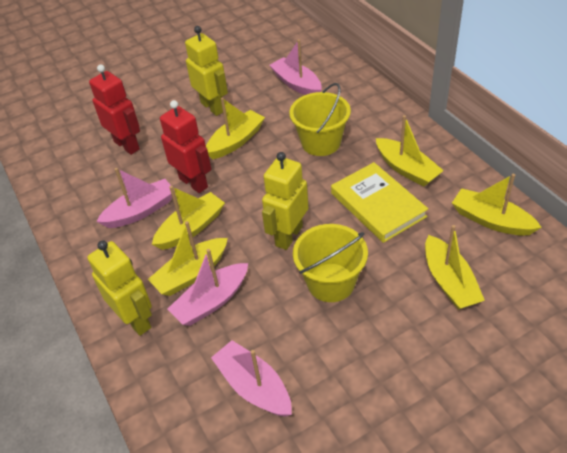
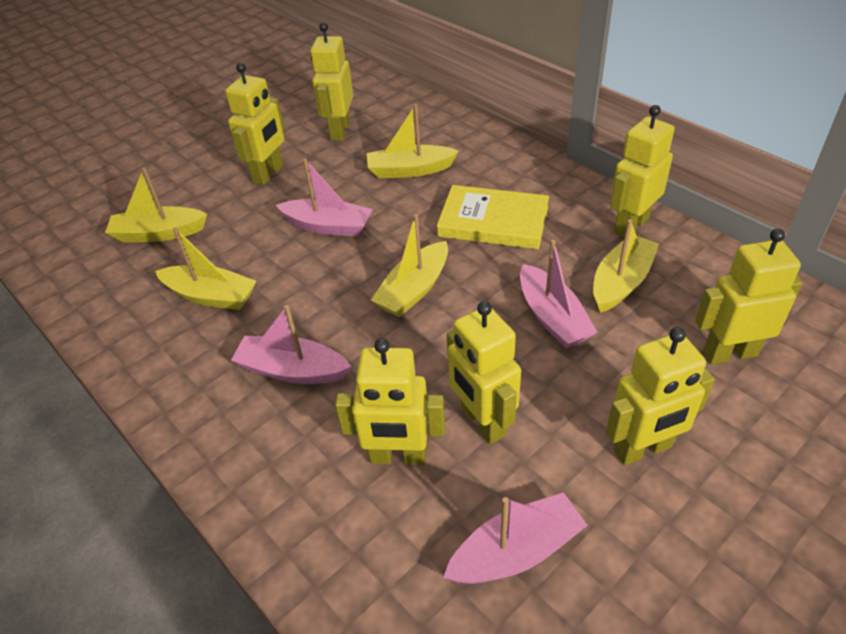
red robot: 2 -> 0
yellow boat: 6 -> 5
yellow bucket: 2 -> 0
yellow robot: 3 -> 7

